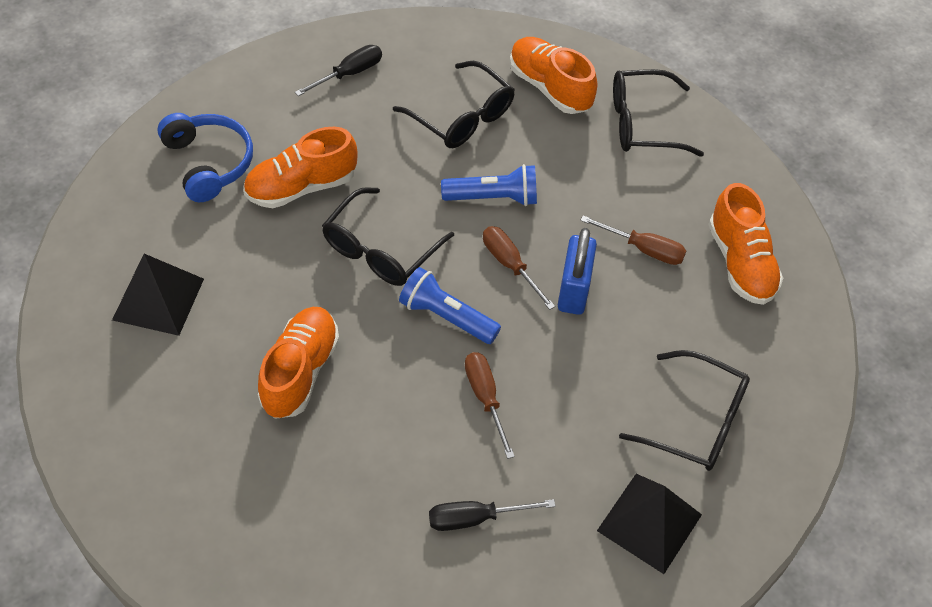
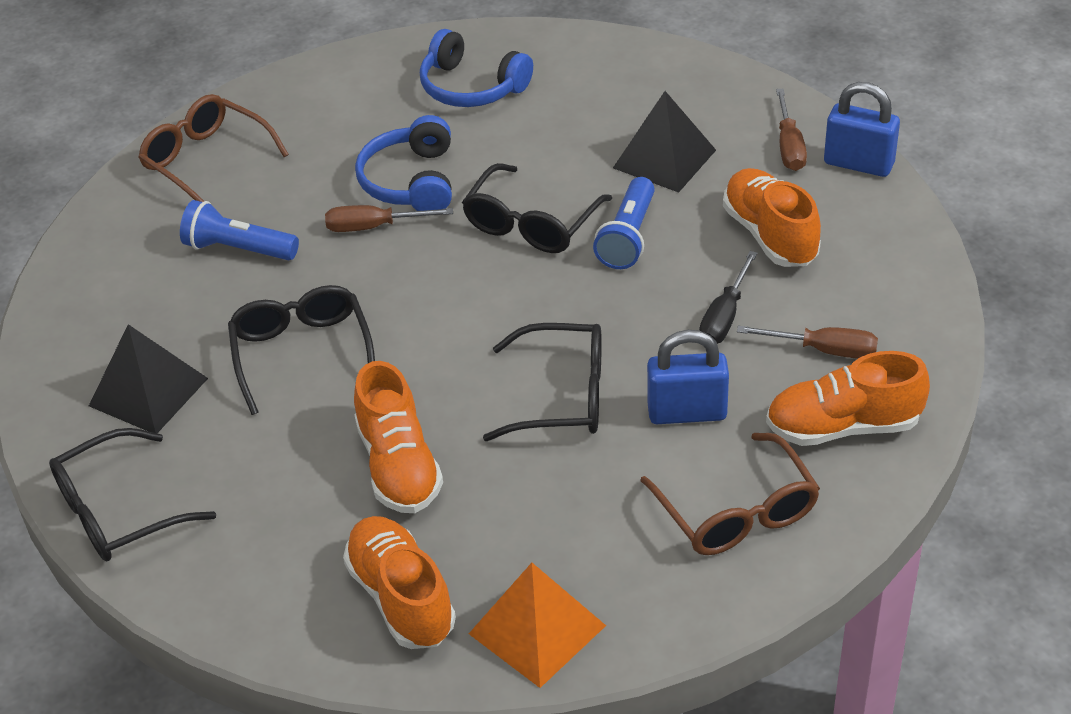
black screwdriver: 2 -> 1
blue headphones: 1 -> 2
blue padlock: 1 -> 2
brown glasses: 0 -> 2
orange pyramid: 0 -> 1

